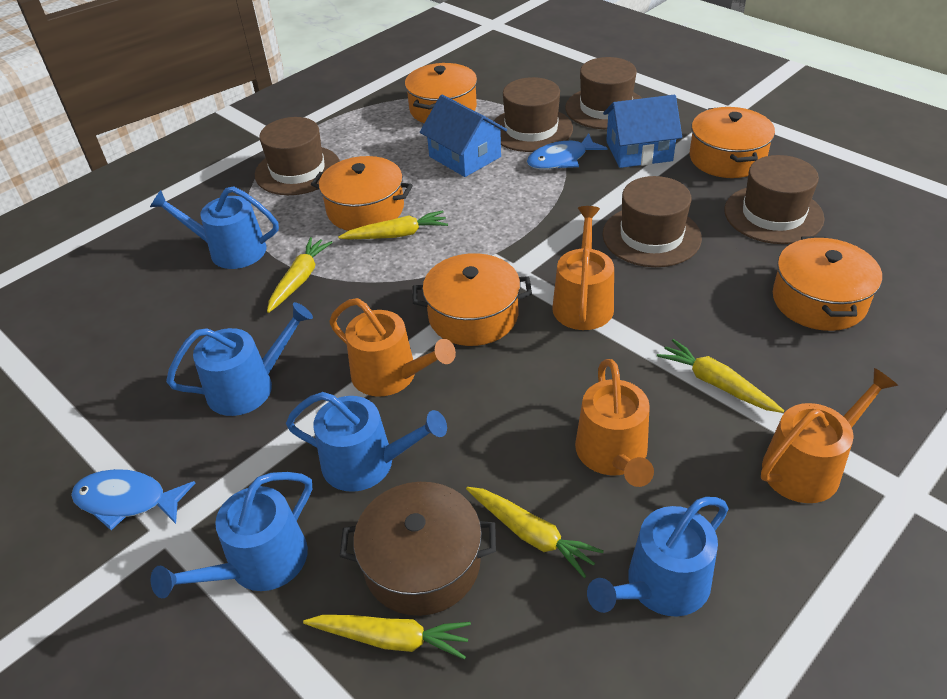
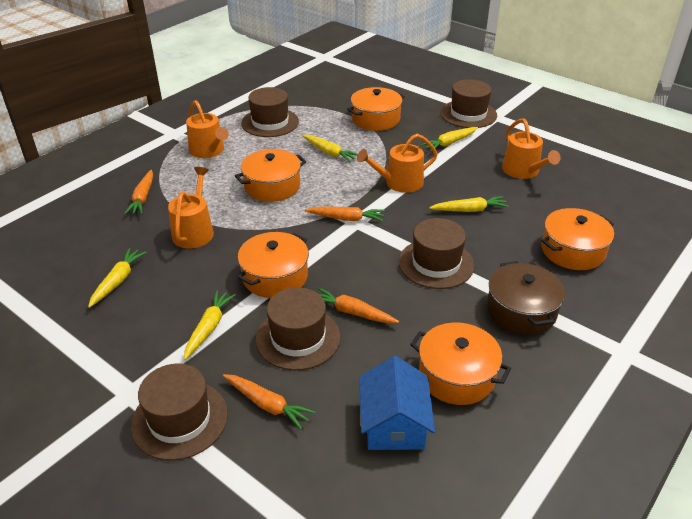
blue fish: 2 -> 0
blue house: 2 -> 1
blue watering can: 5 -> 0
orange carrot: 0 -> 4

